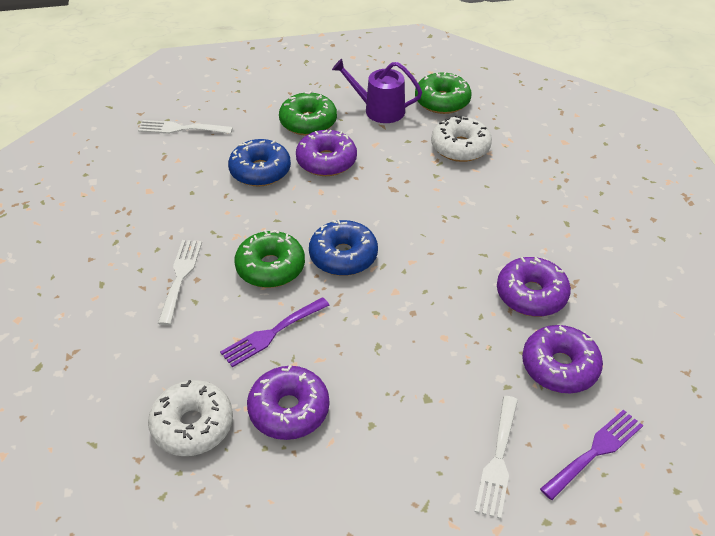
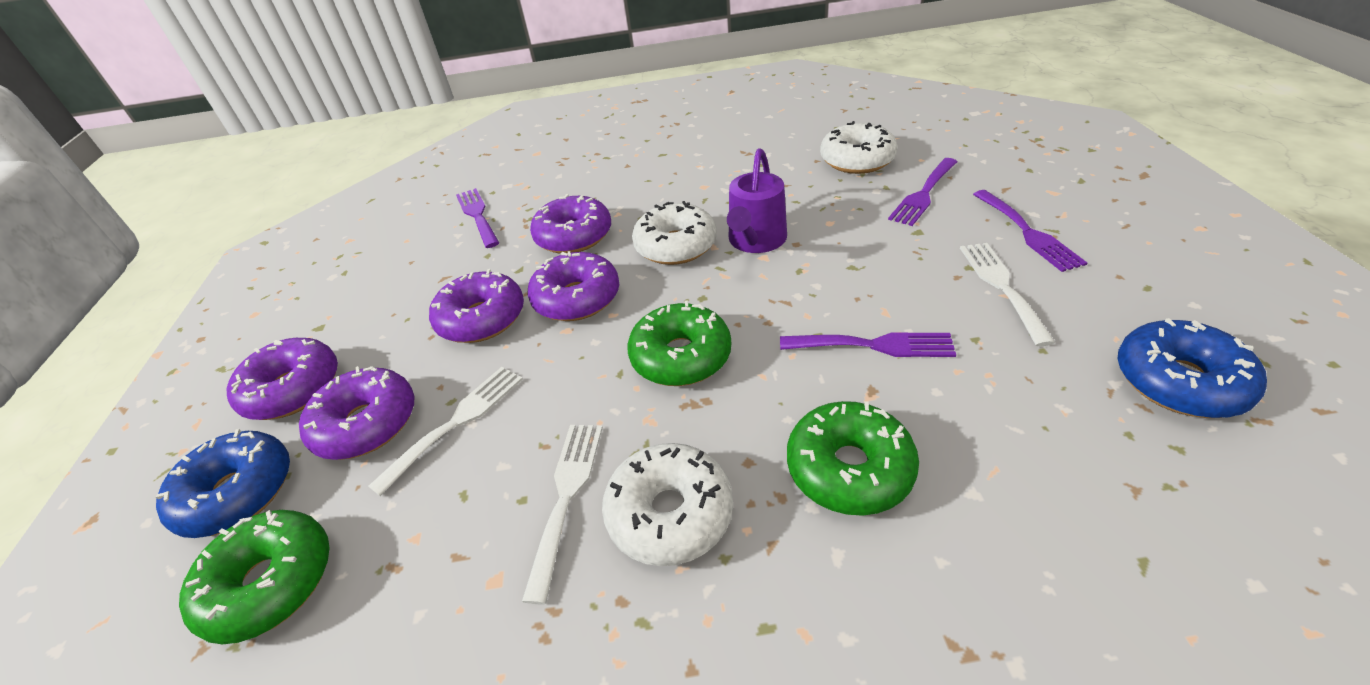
purple donut: 4 -> 5
purple fork: 2 -> 4
white donut: 2 -> 3

